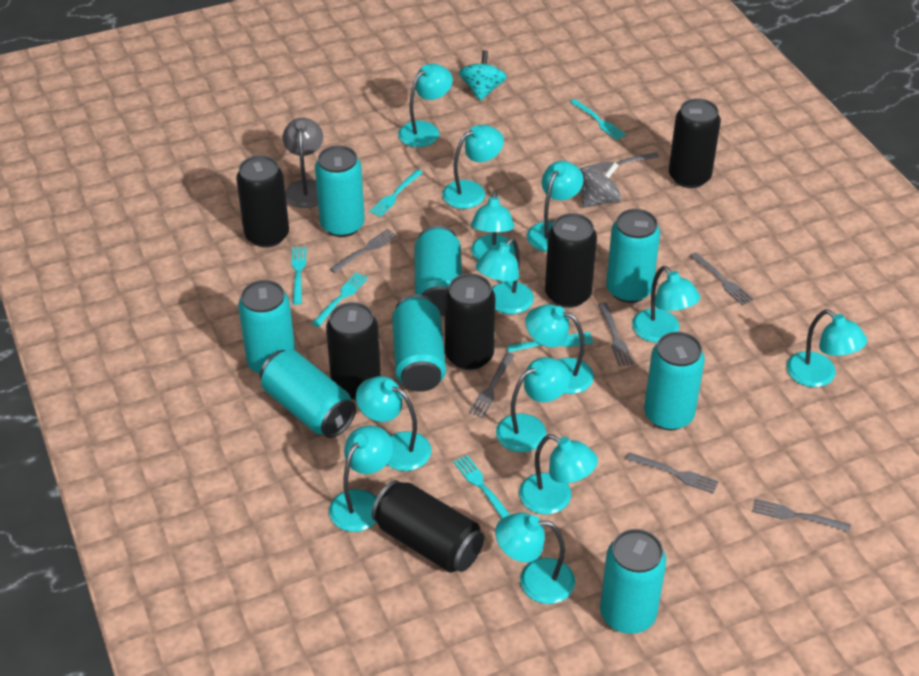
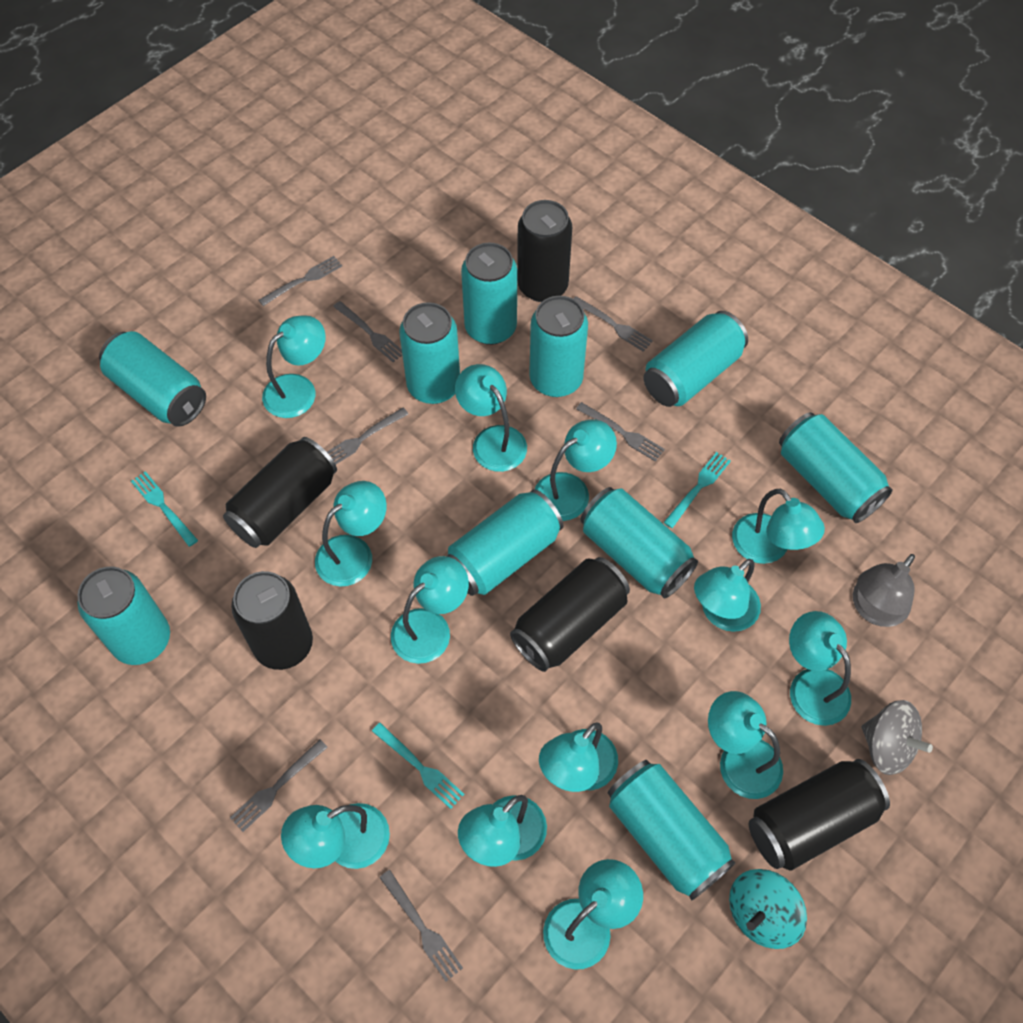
black can: 6 -> 5
turquoise can: 8 -> 10
turquoise fork: 6 -> 3

